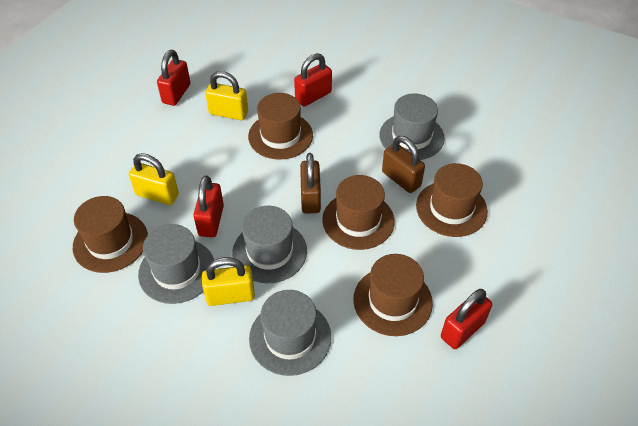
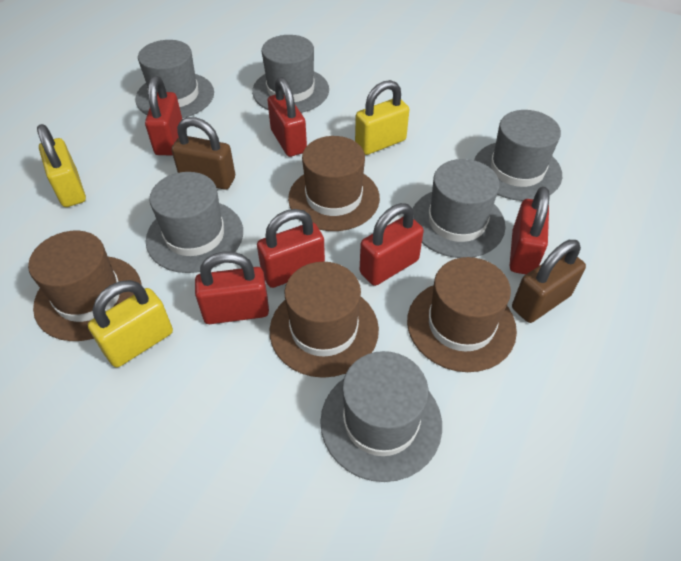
brown hat: 5 -> 4
grey hat: 4 -> 6
red padlock: 4 -> 6

